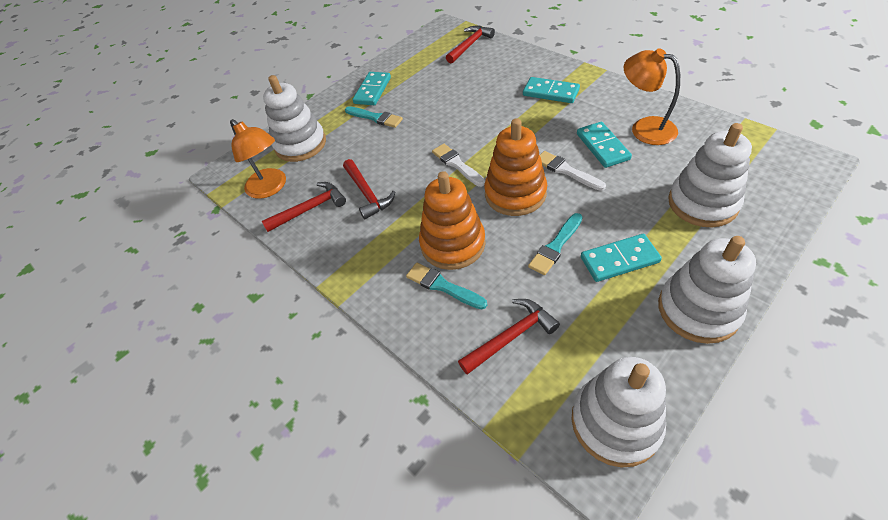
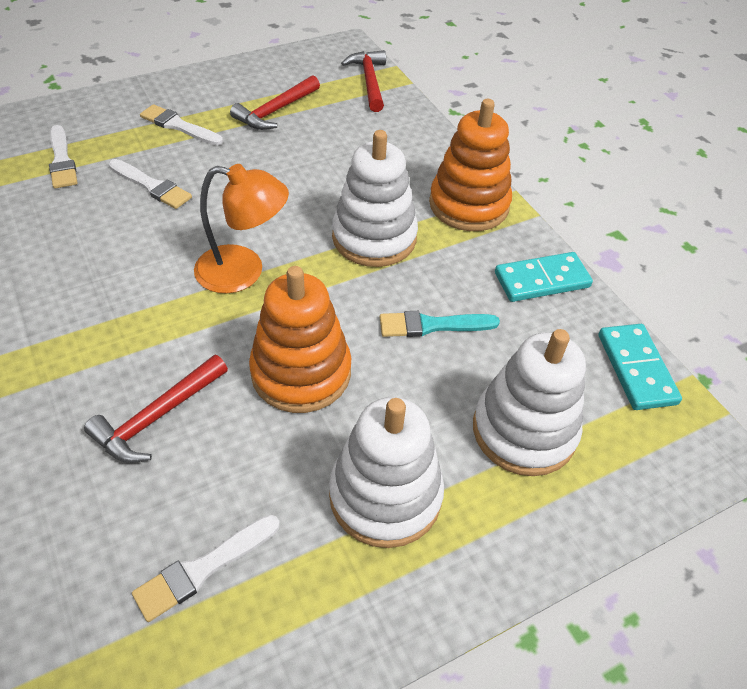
orange lamp: 2 -> 1
red hammer: 4 -> 3
turquoise brush: 3 -> 1
turquoise domino: 4 -> 2
white brush: 2 -> 4
white stacking toy: 4 -> 3

